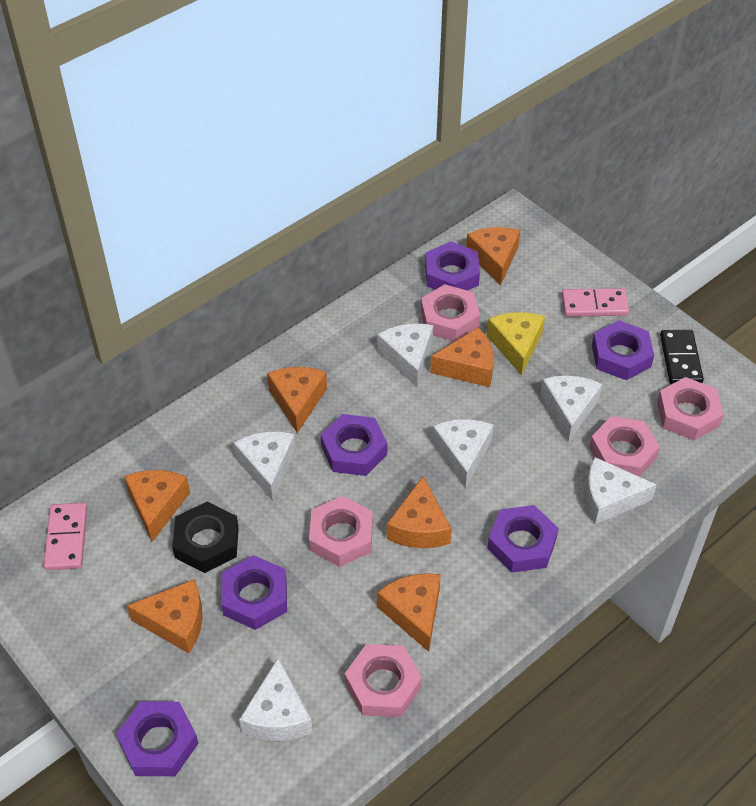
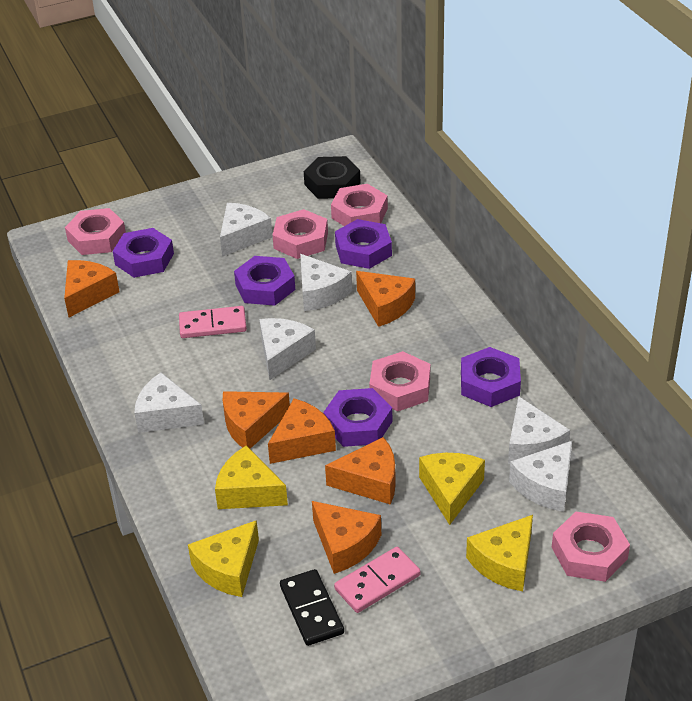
orange cheese: 7 -> 6
purple nut: 6 -> 5
yellow cheese: 1 -> 4

